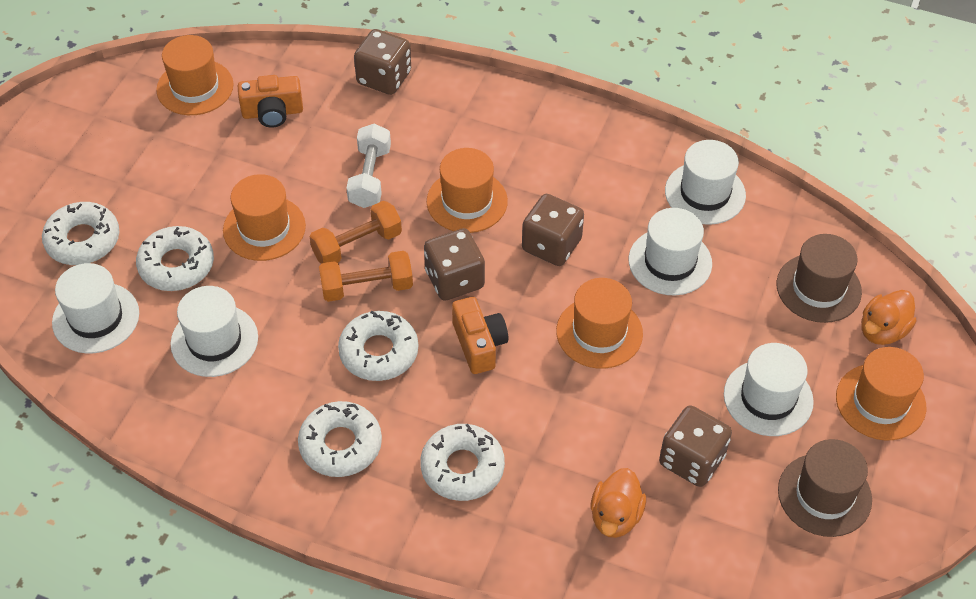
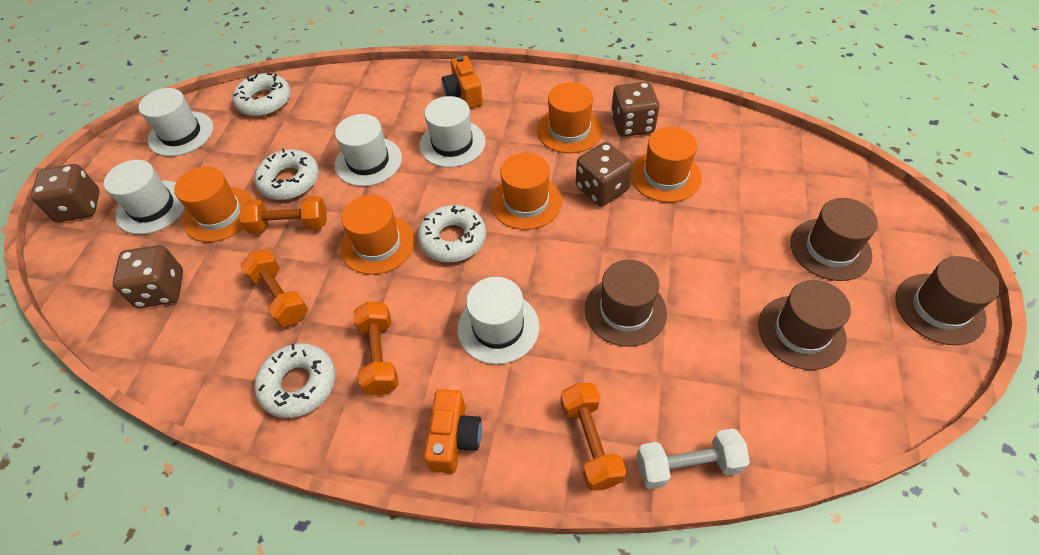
brown hat: 2 -> 4
orange duck: 2 -> 0
orange dumbbell: 2 -> 4
white donut: 5 -> 4

